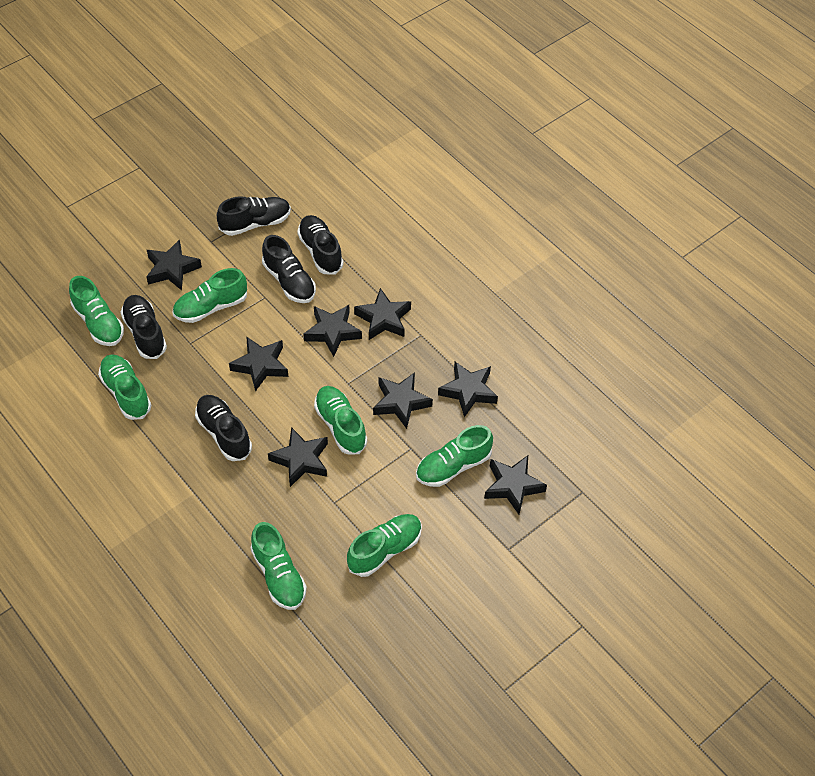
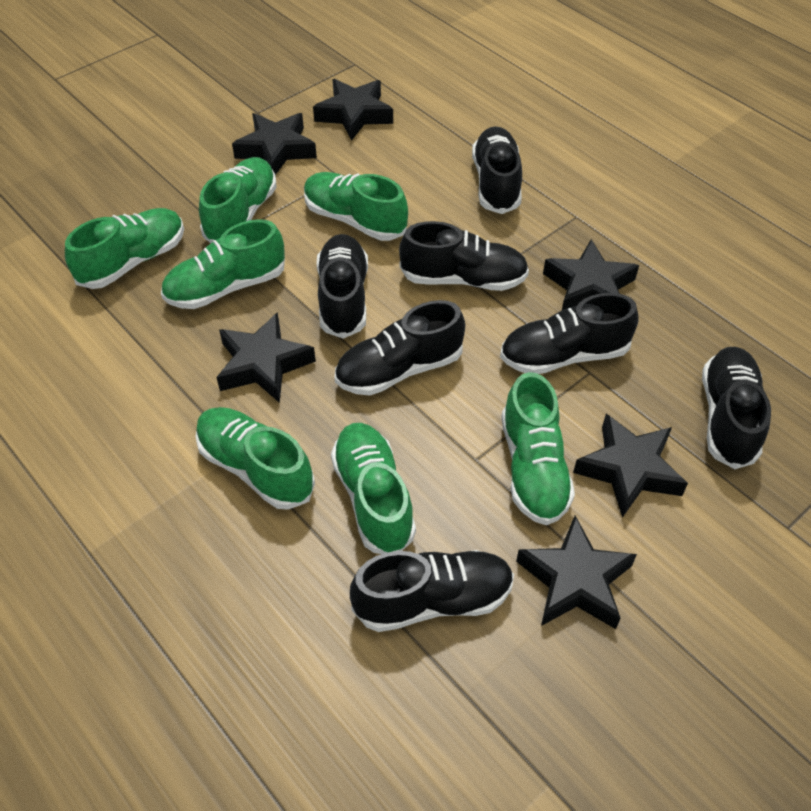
black shoe: 5 -> 7
black star: 8 -> 6

